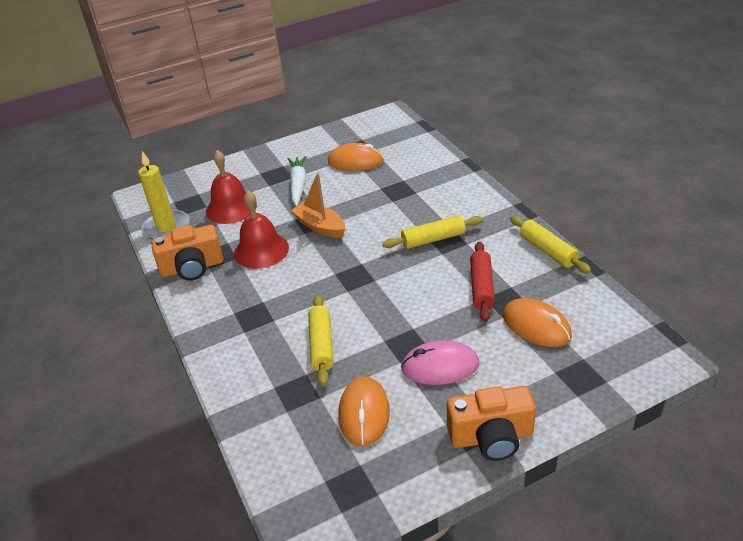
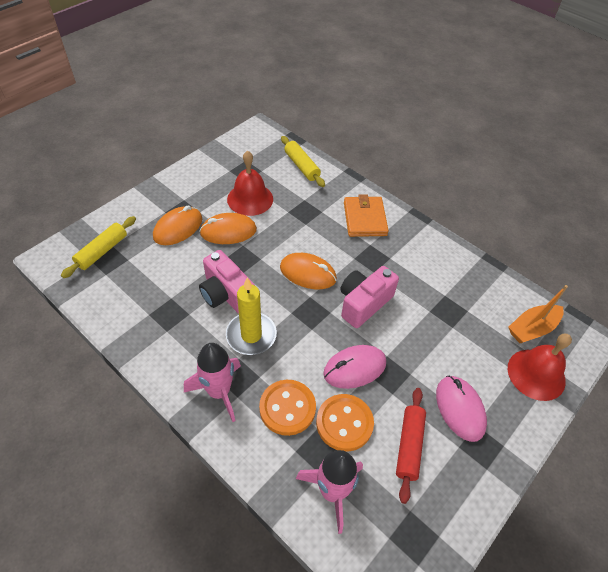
orange button: 0 -> 2
orange camera: 2 -> 0
orange wallet: 0 -> 1
pink camera: 0 -> 2
pink mouse: 1 -> 2
pink rocket: 0 -> 2
white carrot: 1 -> 0
yellow rolling pin: 3 -> 2

